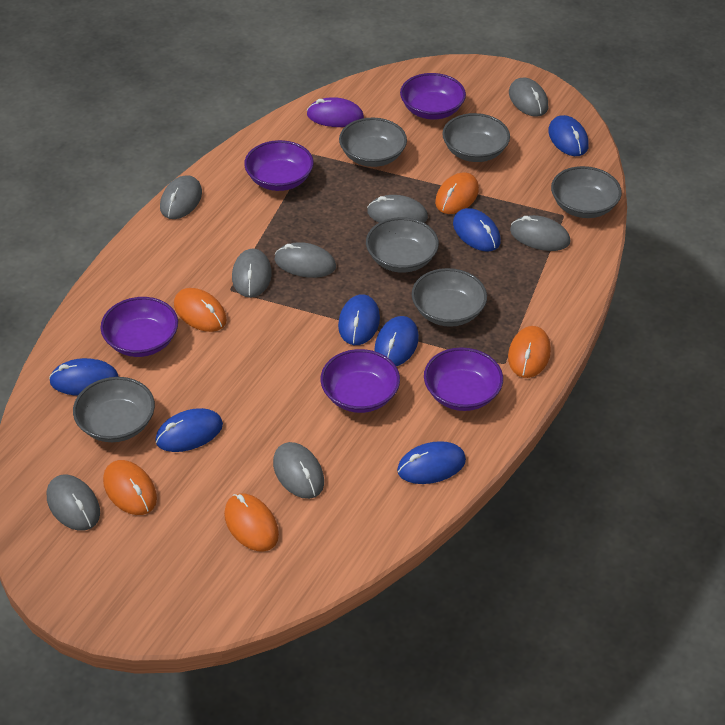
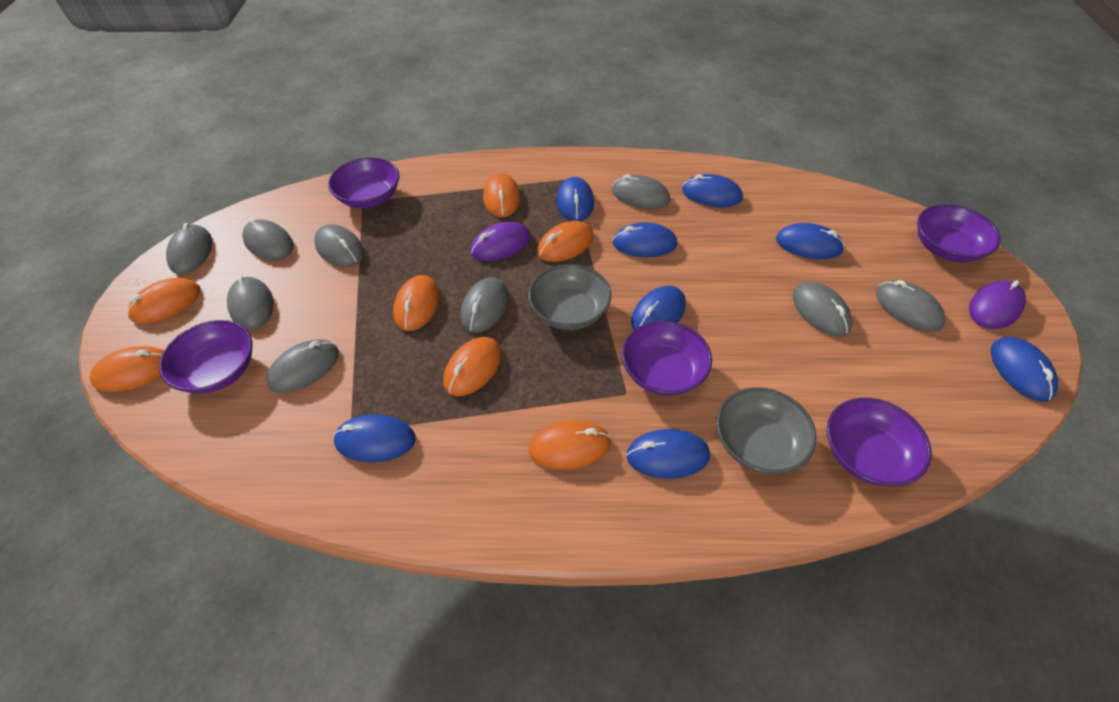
blue mouse: 7 -> 8
grey bowl: 6 -> 2
grey mouse: 8 -> 9
orange mouse: 5 -> 7
purple mouse: 1 -> 2

